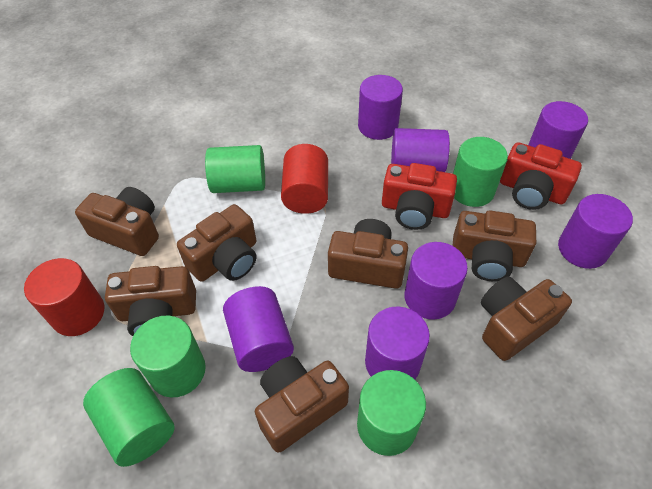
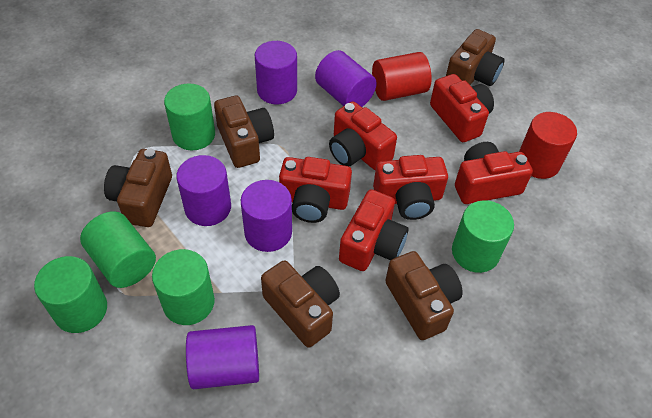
brown camera: 7 -> 5
purple cylinder: 7 -> 5
red camera: 2 -> 6

